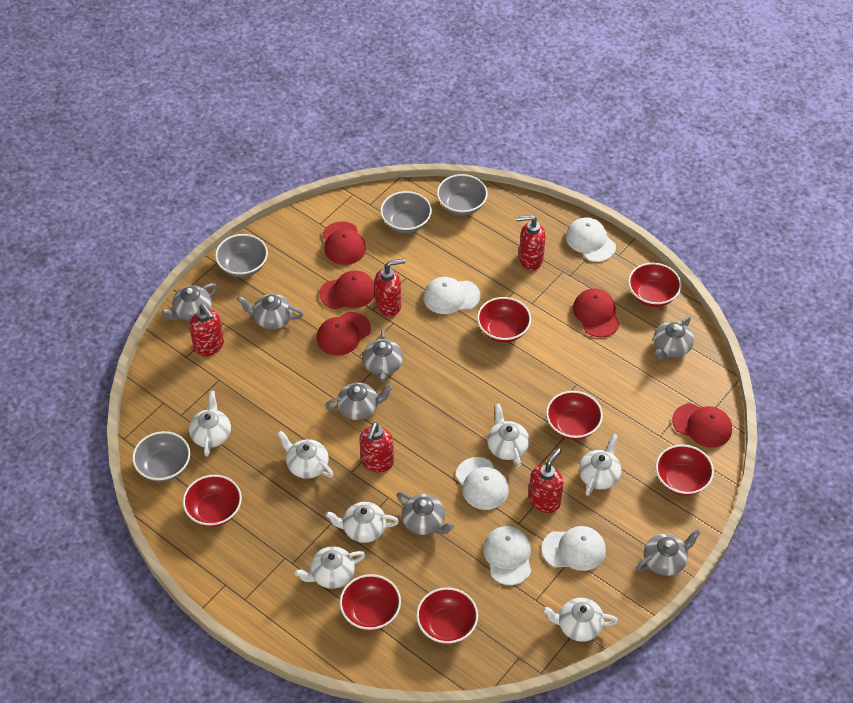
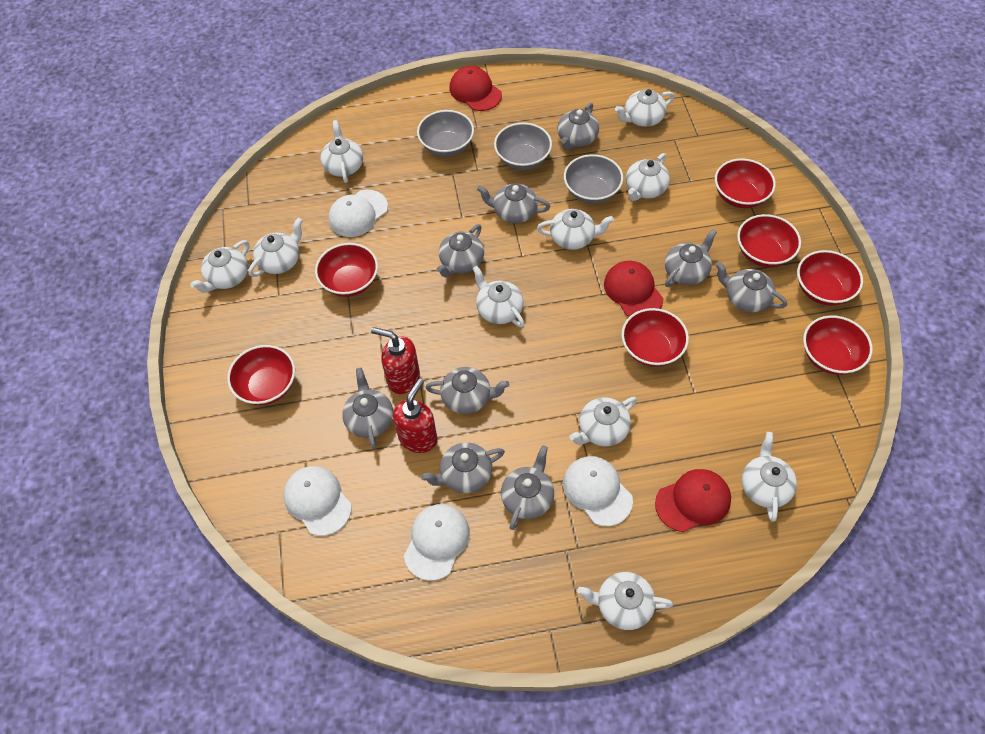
grey bowl: 4 -> 3
grey teapot: 7 -> 9
red cap: 5 -> 3
red soap dispenser: 5 -> 2
white cap: 5 -> 4
white teapot: 7 -> 10

